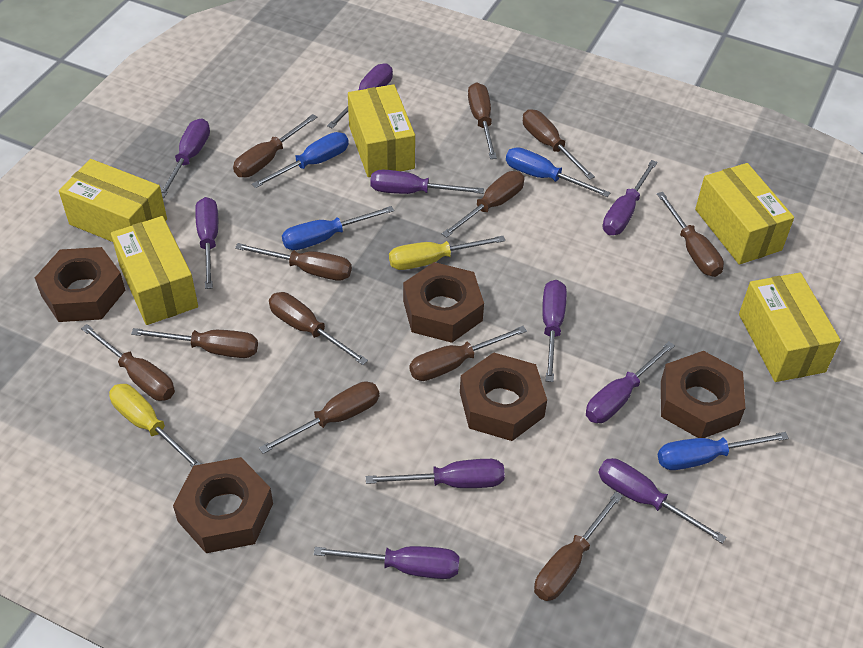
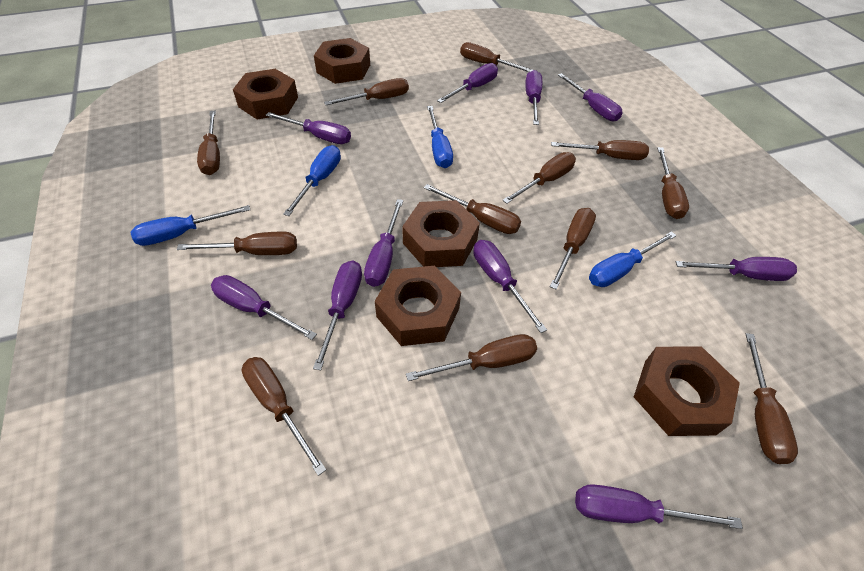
yellow box: 5 -> 0
yellow screwdriver: 2 -> 0

